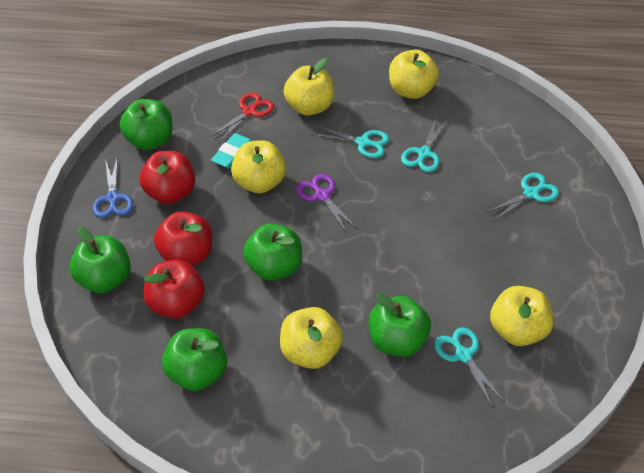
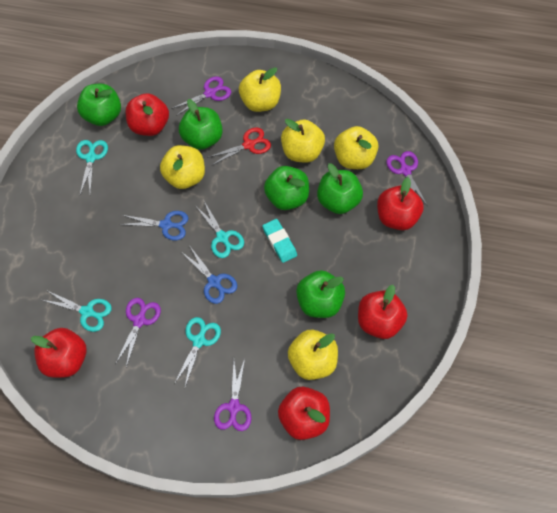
blue scissors: 1 -> 2
purple scissors: 1 -> 4
red apple: 3 -> 5

